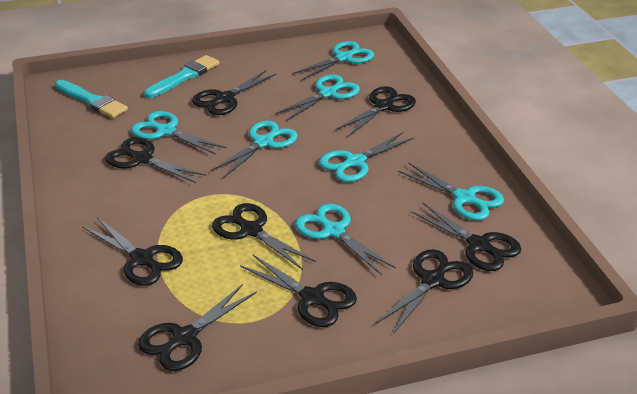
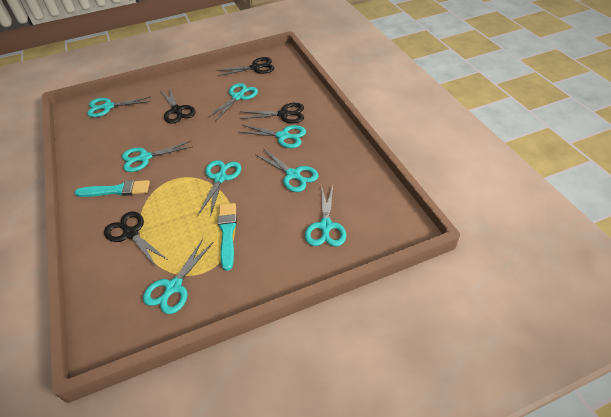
black scissors: 9 -> 4
turquoise scissors: 7 -> 8

